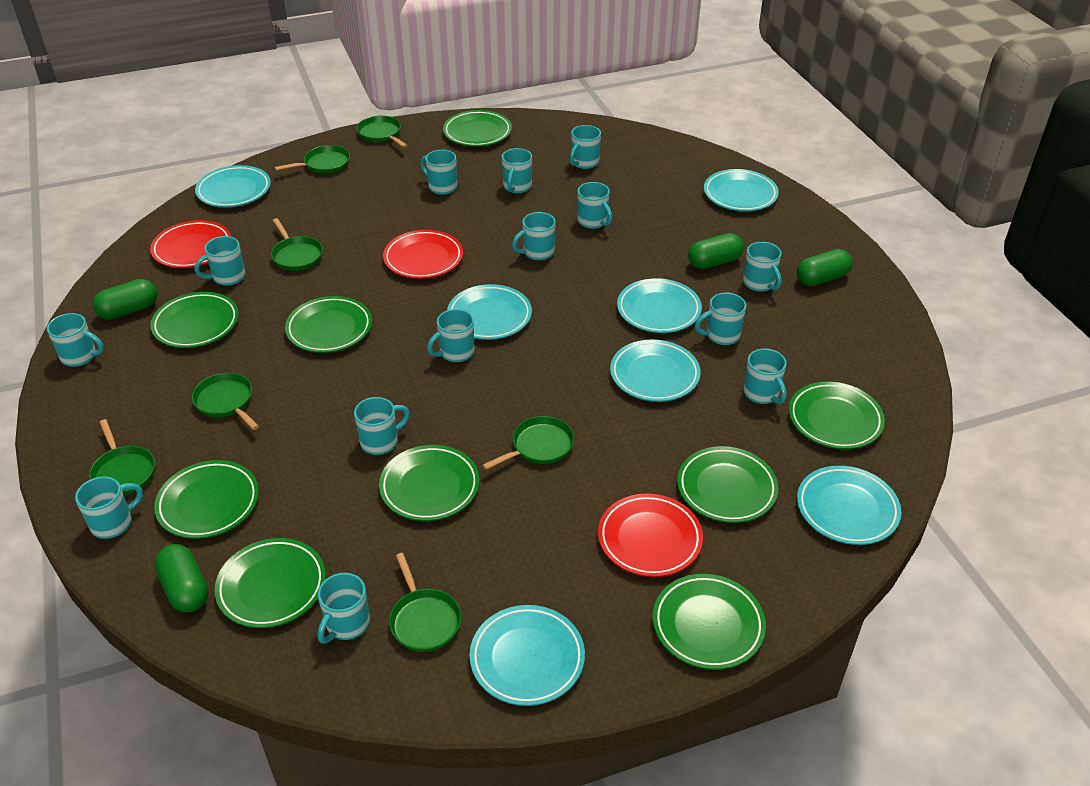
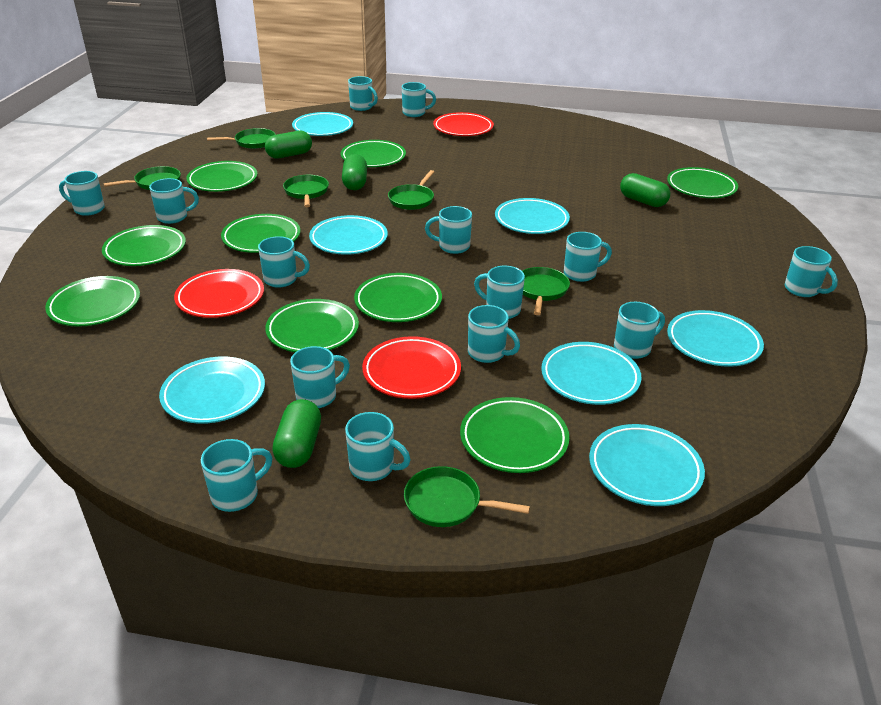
green pan: 7 -> 6

